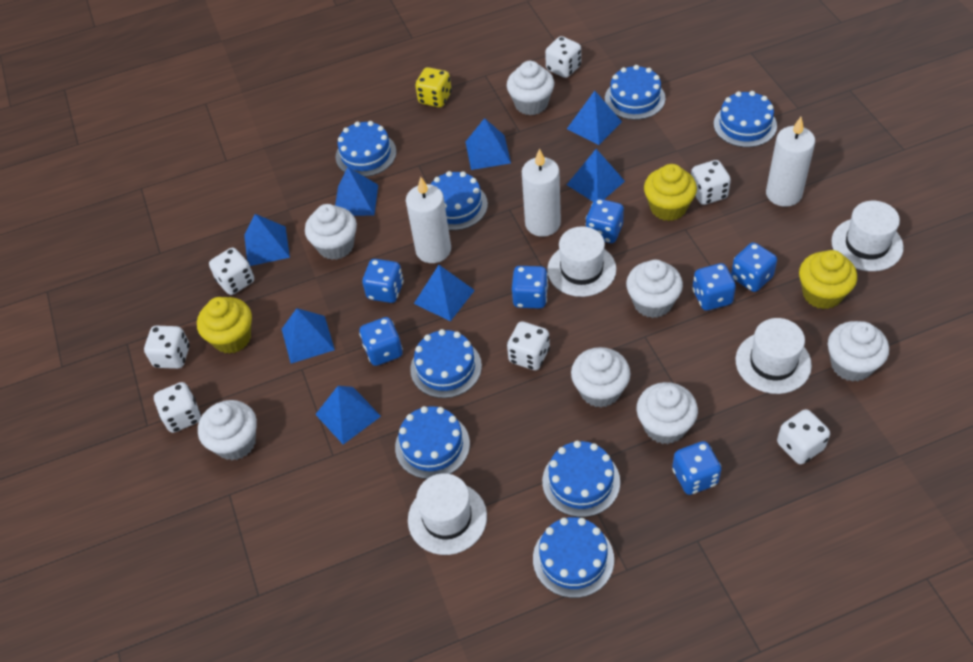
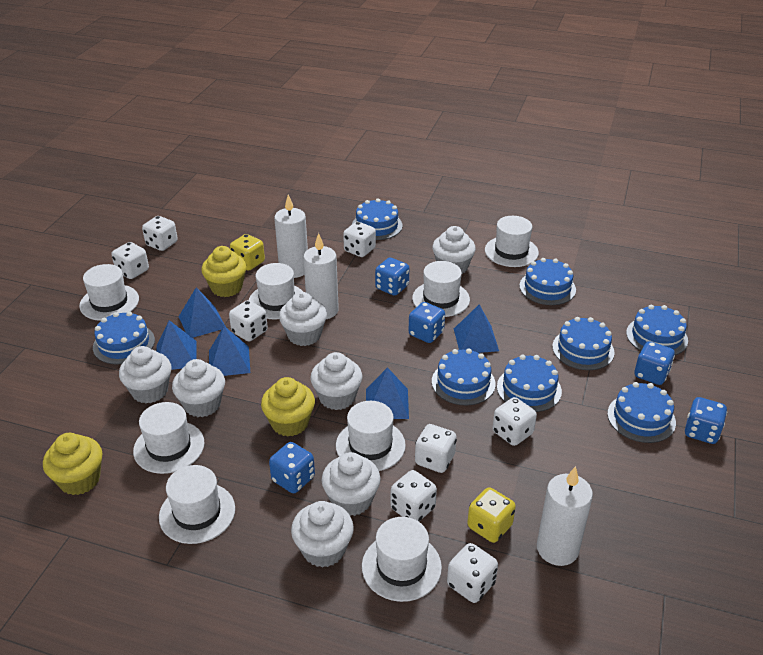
blue dice: 7 -> 5
blue pyramid: 8 -> 5
white dice: 7 -> 8
white hat: 4 -> 8
yellow dice: 1 -> 2

